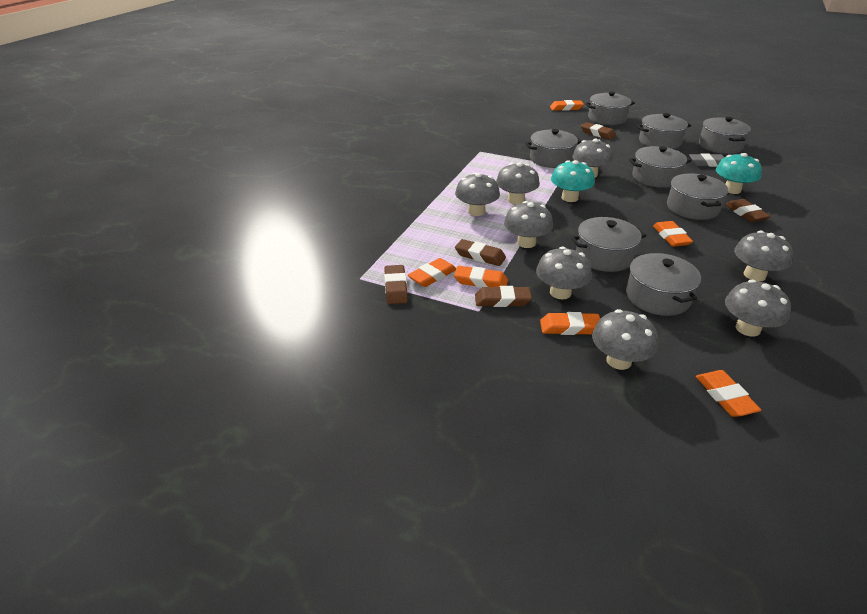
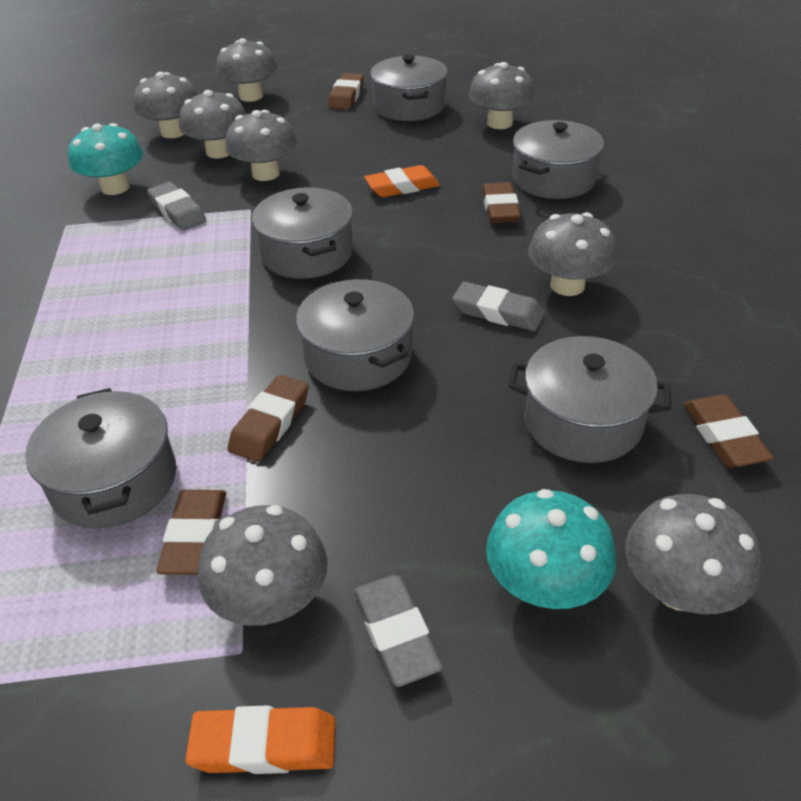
grey eraser: 1 -> 3
grey pot: 8 -> 6
orange eraser: 6 -> 2

